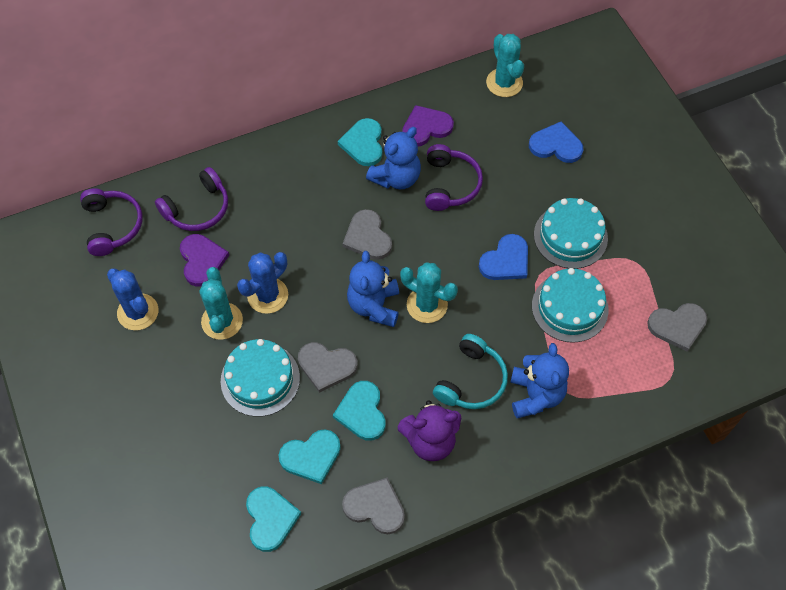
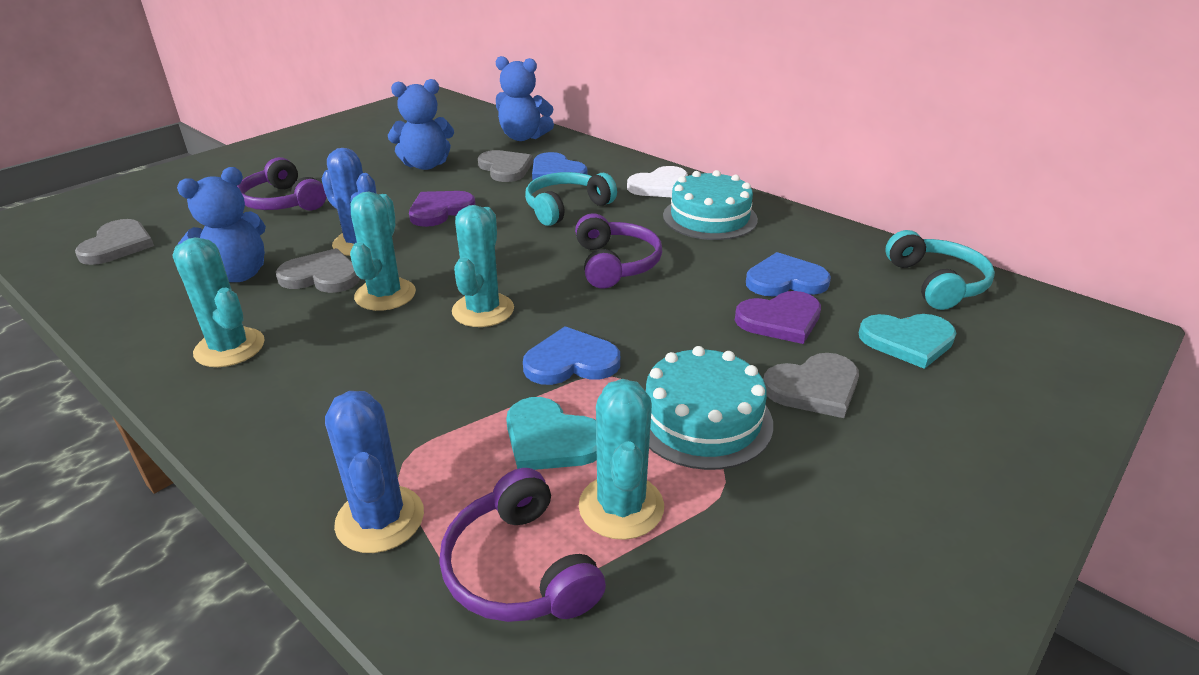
blue heart: 2 -> 3
purple teddy bear: 1 -> 0
turquoise cactus: 3 -> 4
turquoise cake: 3 -> 2
turquoise headphones: 1 -> 2
turquoise heart: 4 -> 2
white heart: 0 -> 1

